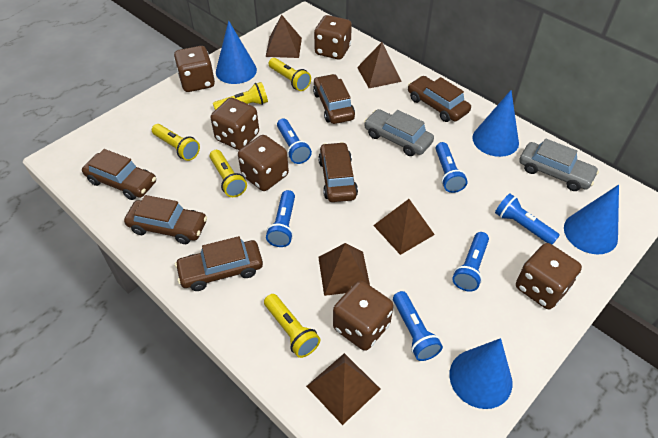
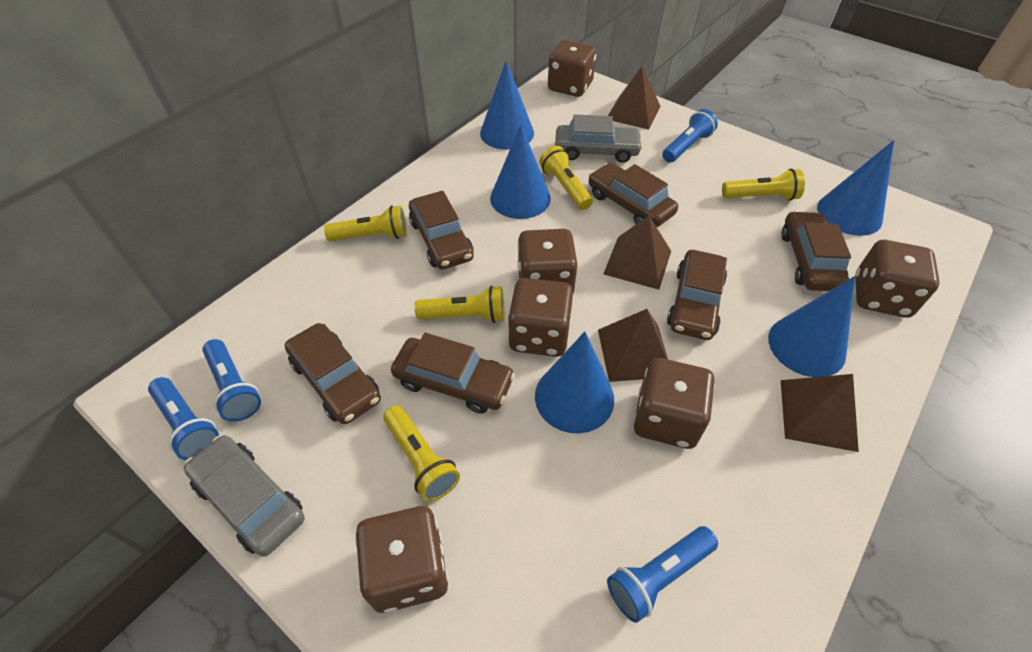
blue cone: 4 -> 5
blue flashlight: 6 -> 4
brown pyramid: 5 -> 4

